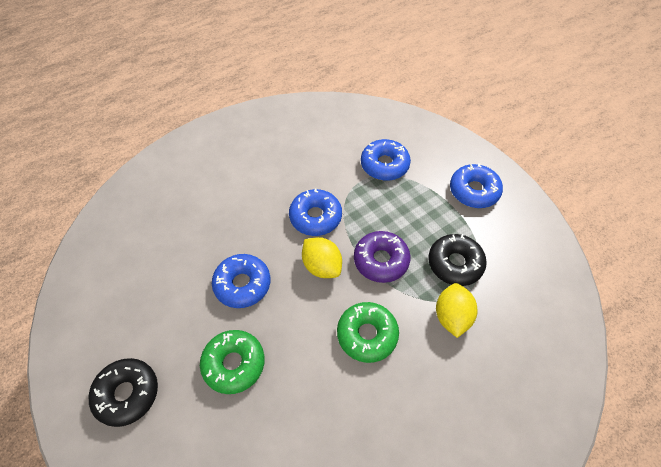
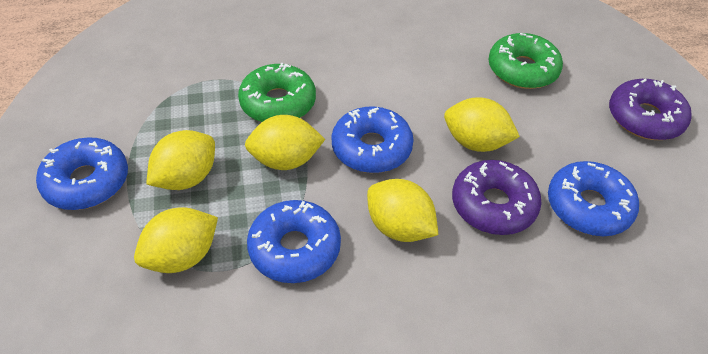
black donut: 2 -> 0
purple donut: 1 -> 2
yellow lemon: 2 -> 5

